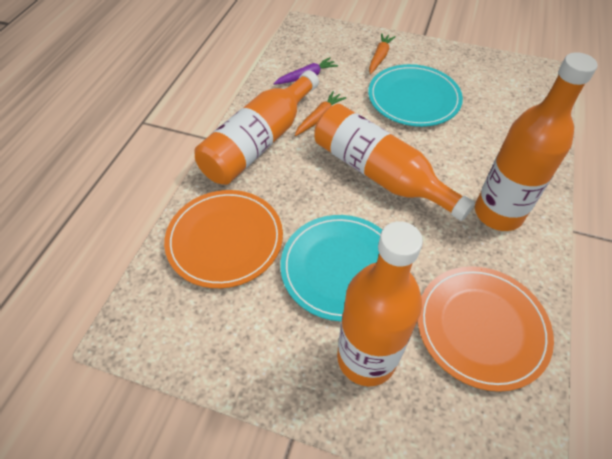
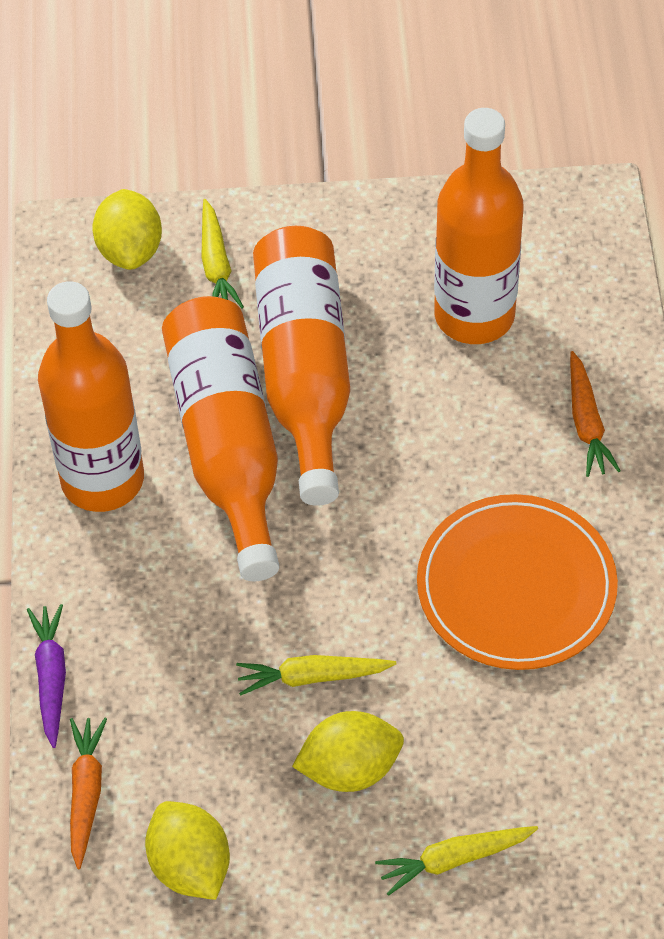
orange plate: 2 -> 1
turquoise plate: 2 -> 0
yellow carrot: 0 -> 3
yellow lemon: 0 -> 3

